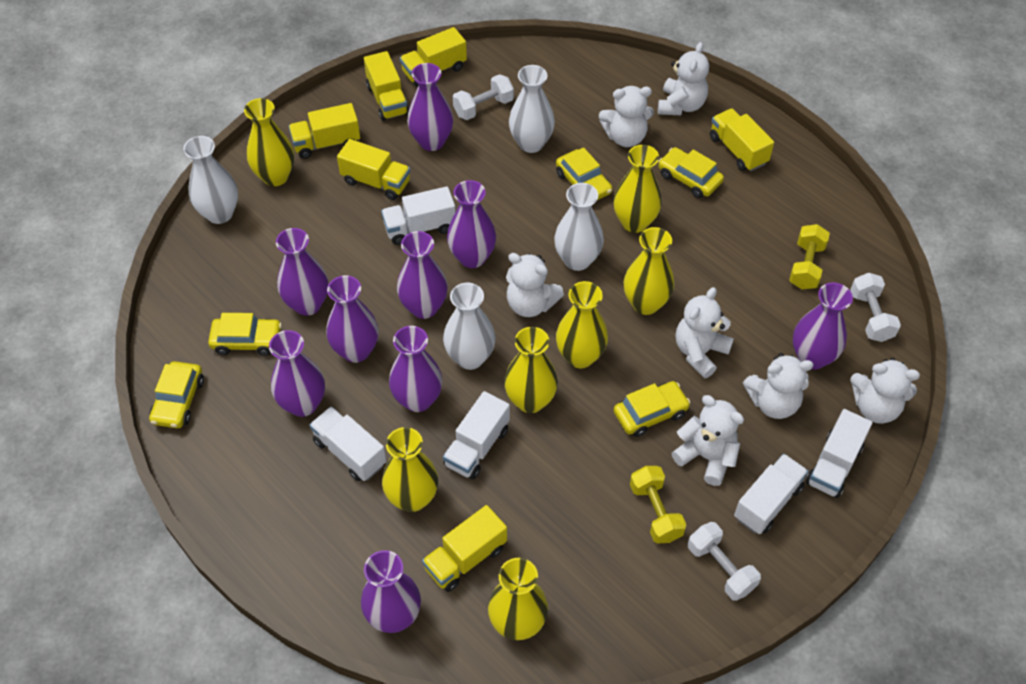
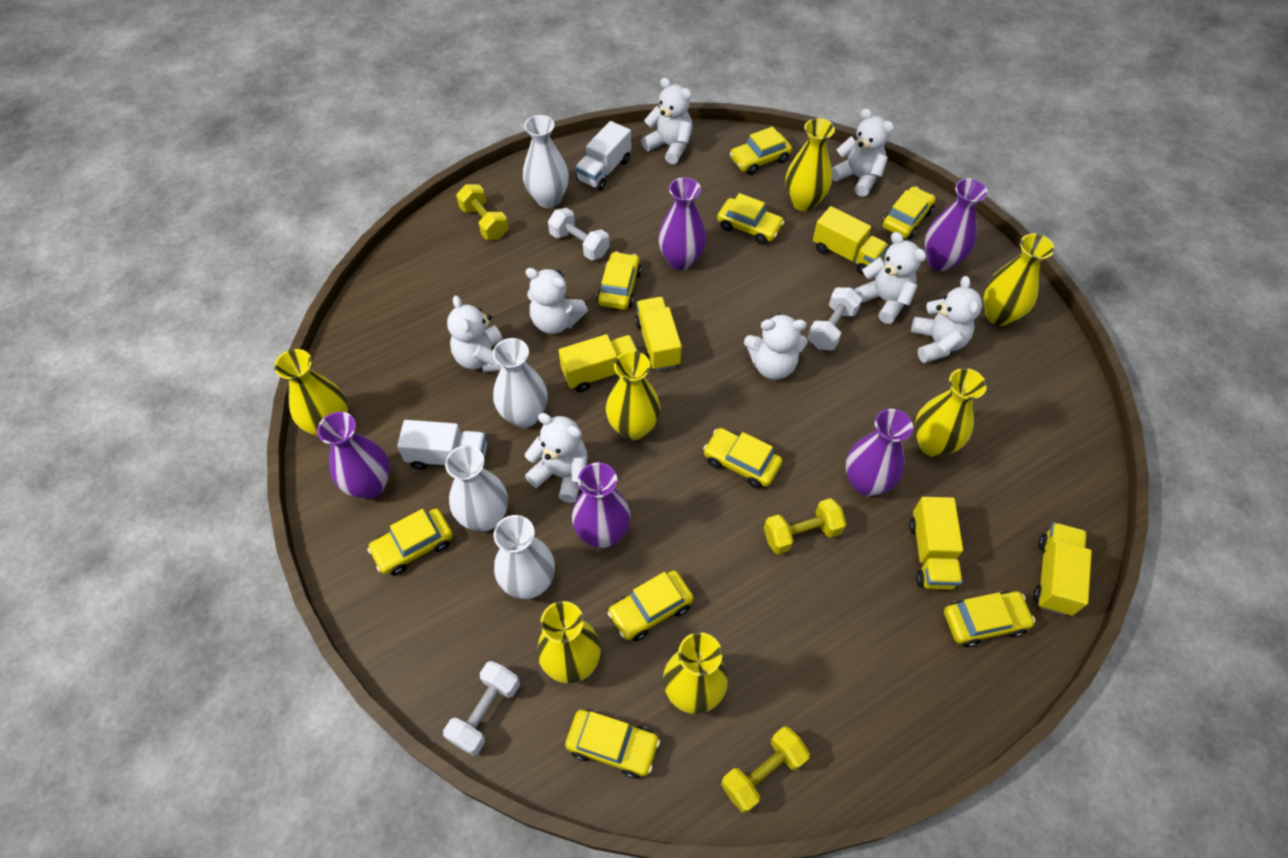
purple vase: 9 -> 5
white teddy bear: 7 -> 8
white truck: 5 -> 2
yellow car: 5 -> 9
yellow dumbbell: 2 -> 3
yellow truck: 6 -> 5

